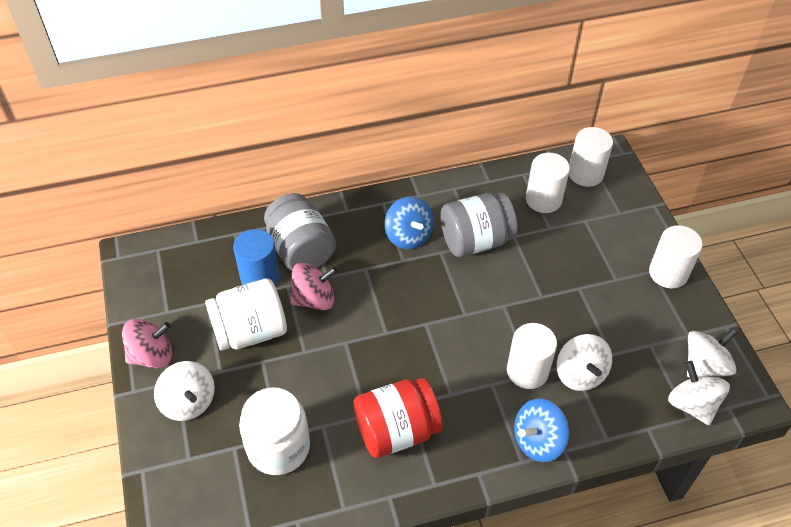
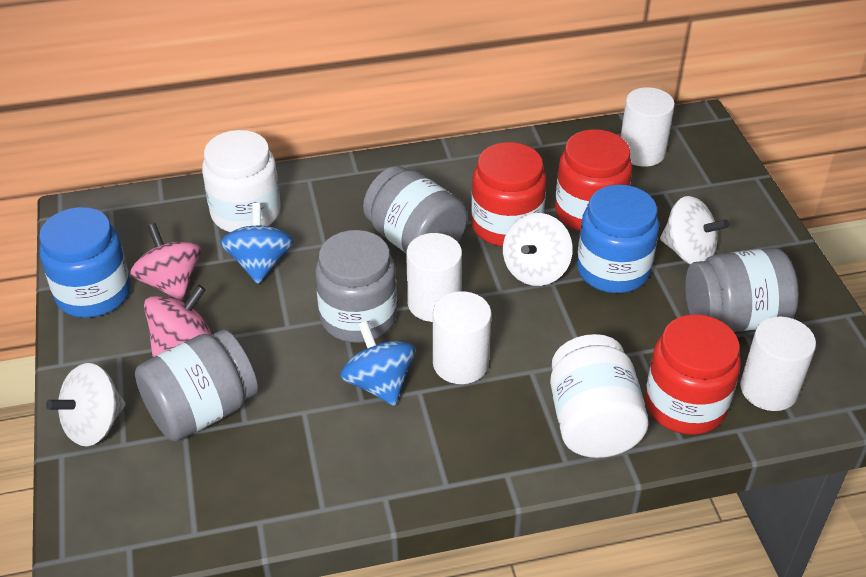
blue cylinder: 1 -> 0
blue jar: 0 -> 2
grey jar: 2 -> 4
red jar: 1 -> 3
white spinning top: 4 -> 3

